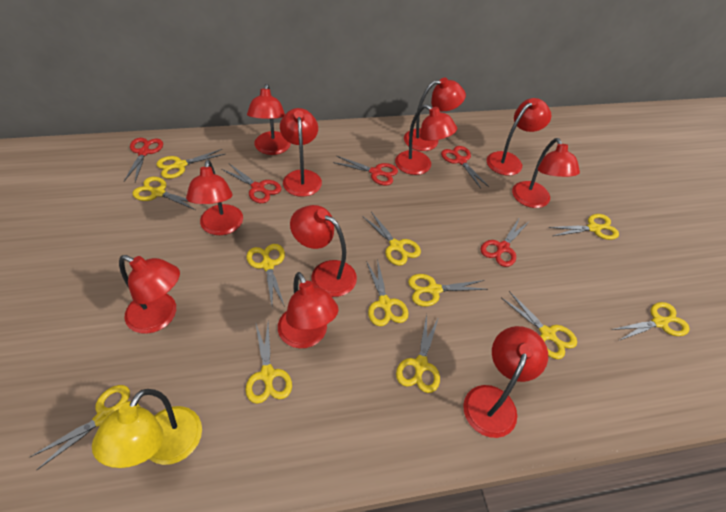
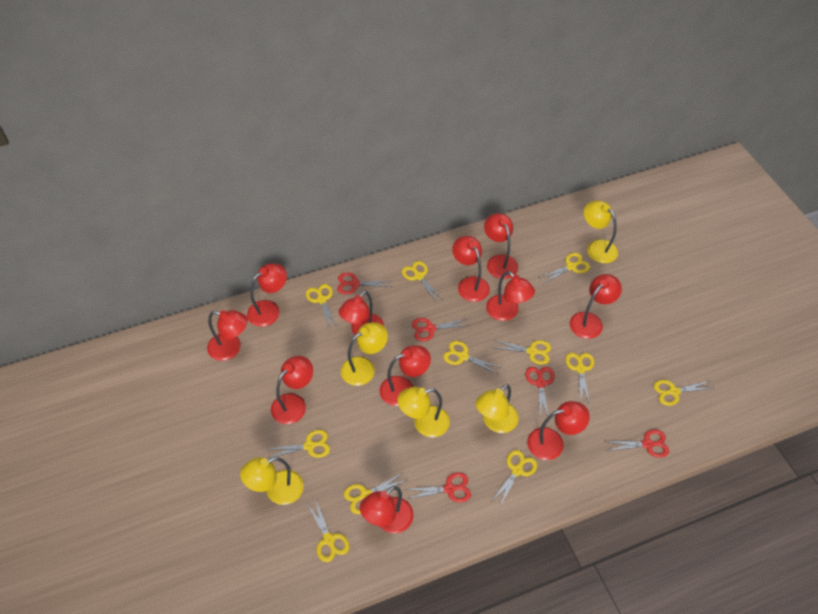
yellow lamp: 1 -> 5
yellow scissors: 12 -> 11

